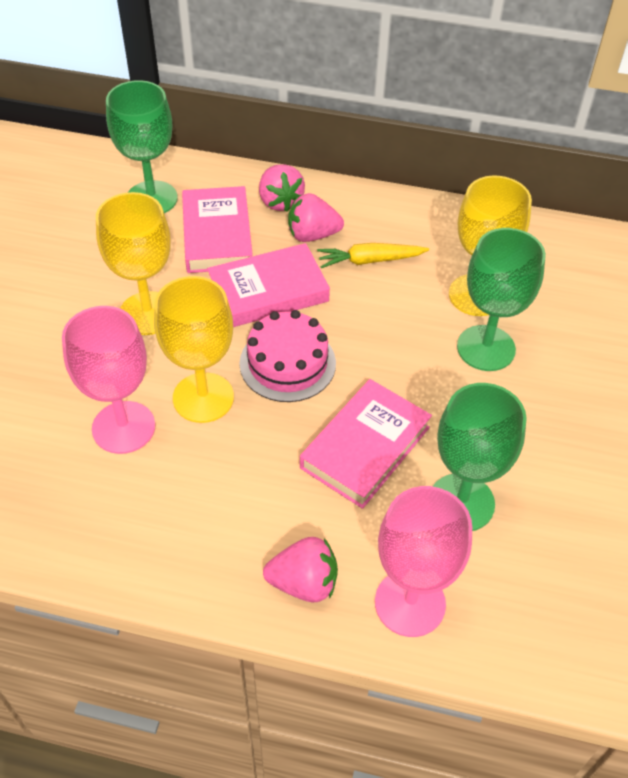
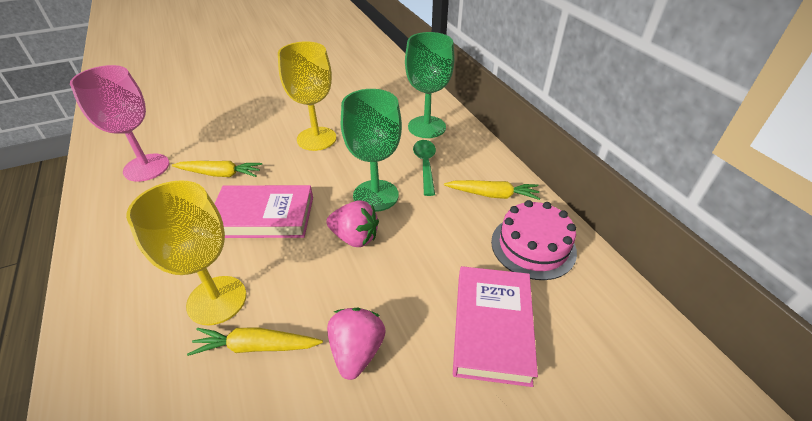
green goblet: 3 -> 2
green spoon: 0 -> 1
pink book: 3 -> 2
pink goblet: 2 -> 1
pink strawberry: 3 -> 2
yellow carrot: 1 -> 3
yellow goblet: 3 -> 2

